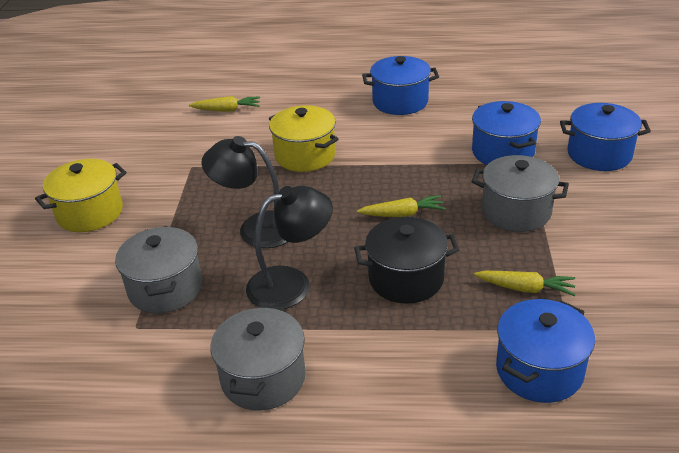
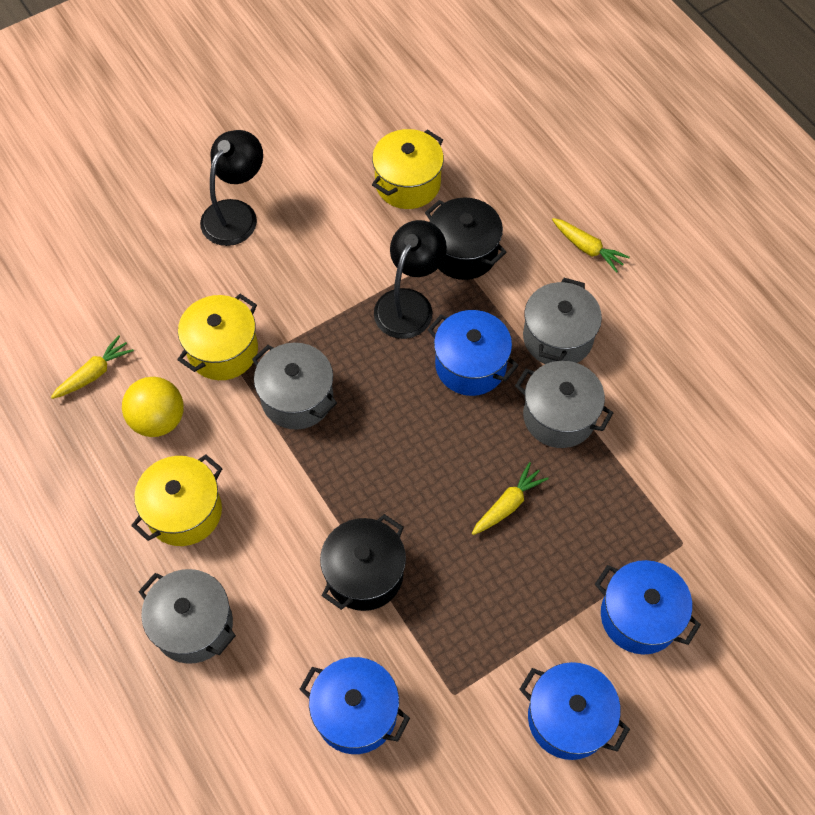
black pot: 1 -> 2
grey pot: 3 -> 4
yellow ball: 0 -> 1
yellow pot: 2 -> 3

